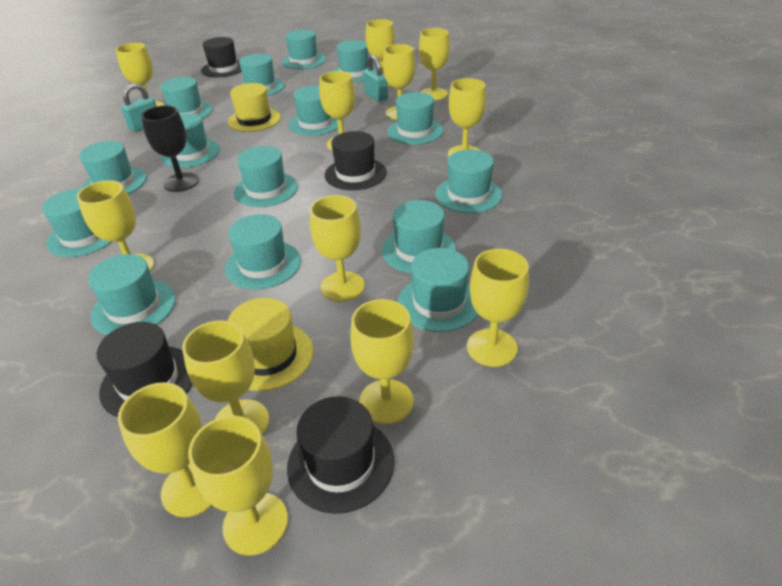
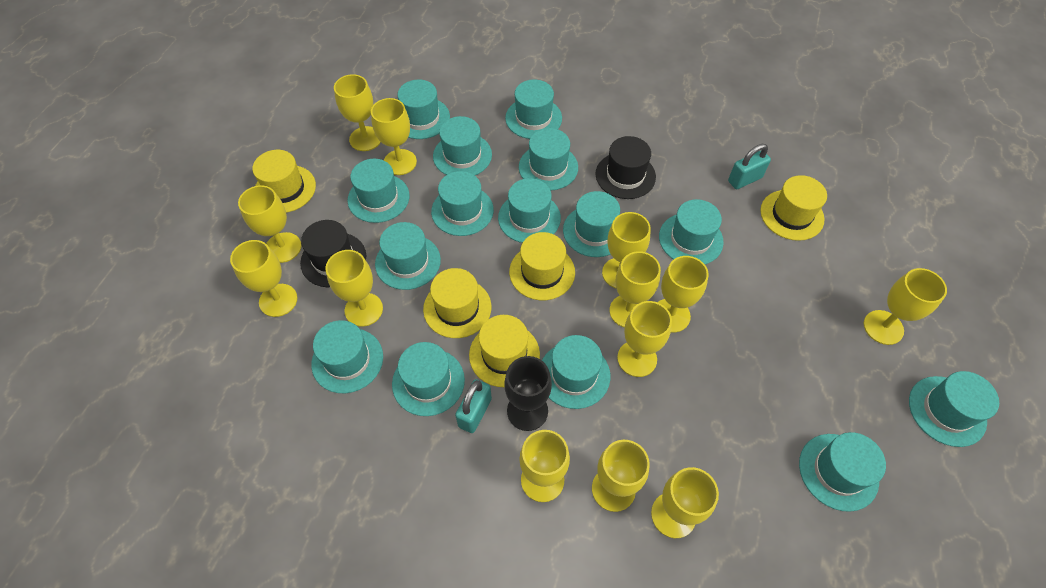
black hat: 4 -> 2
yellow hat: 2 -> 5

